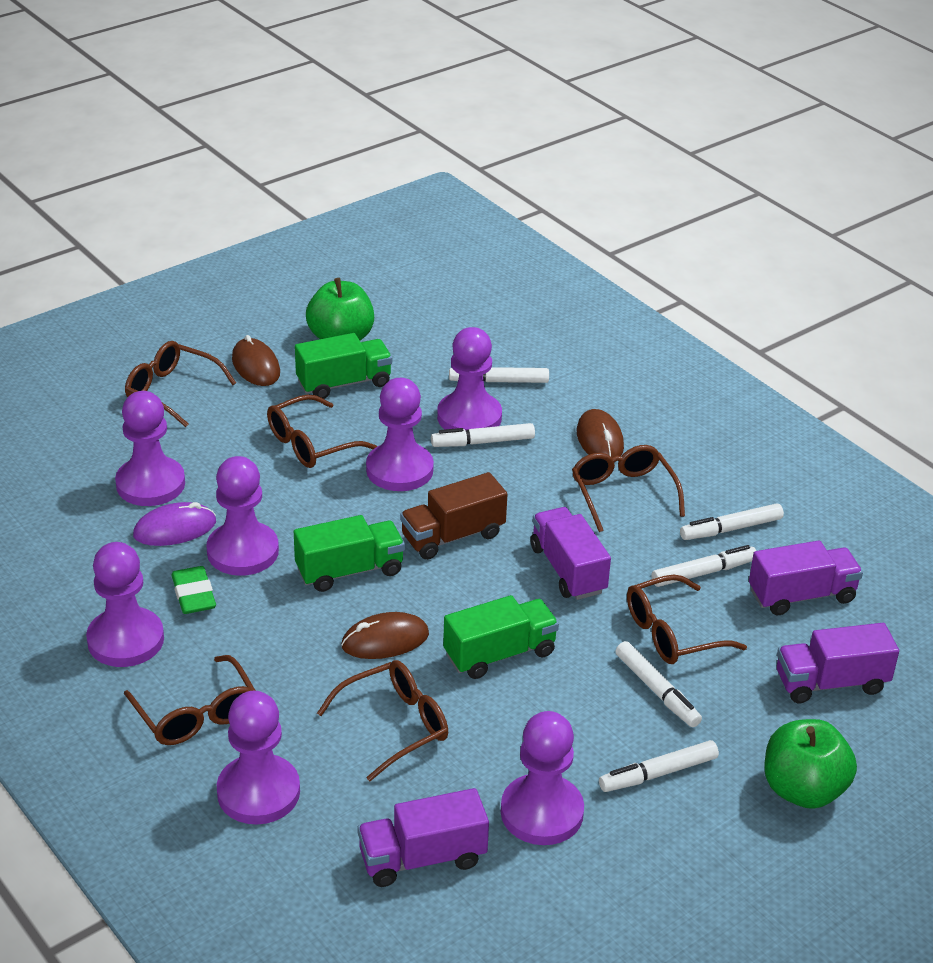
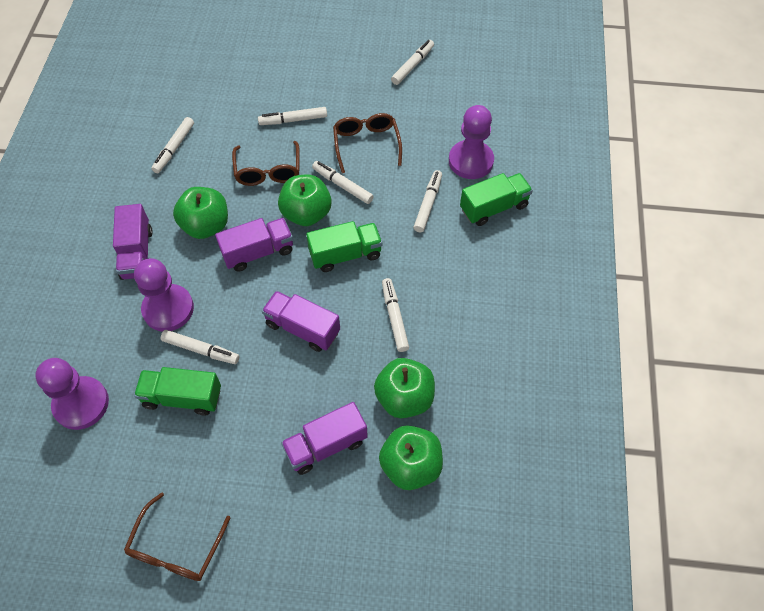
brown glasses: 6 -> 3
brown mouse: 3 -> 0
brown truck: 1 -> 0
green apple: 2 -> 4
green eraser: 1 -> 0
purple mouse: 1 -> 0
purple pawn: 7 -> 3
white marker: 6 -> 7

